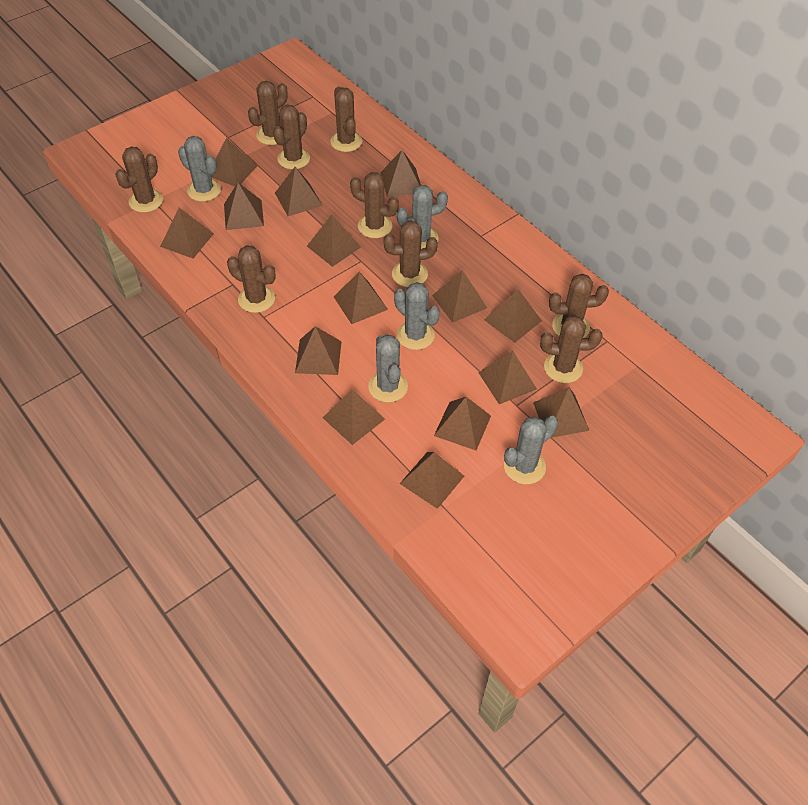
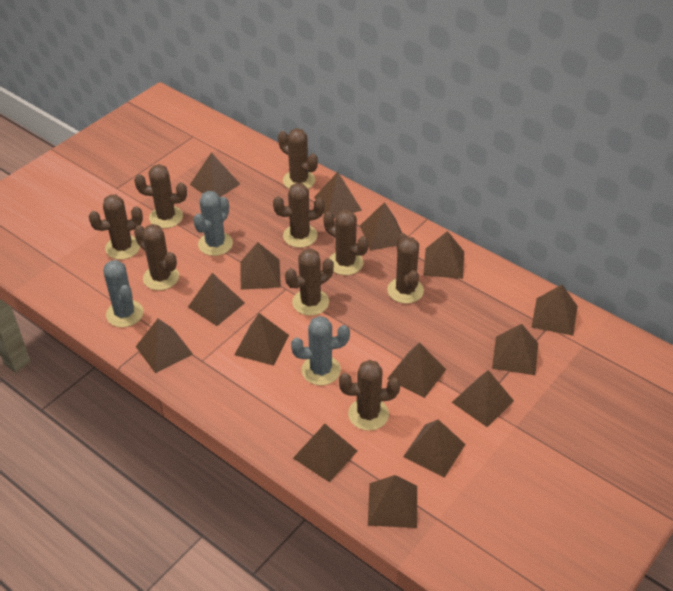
grey cactus: 5 -> 3

